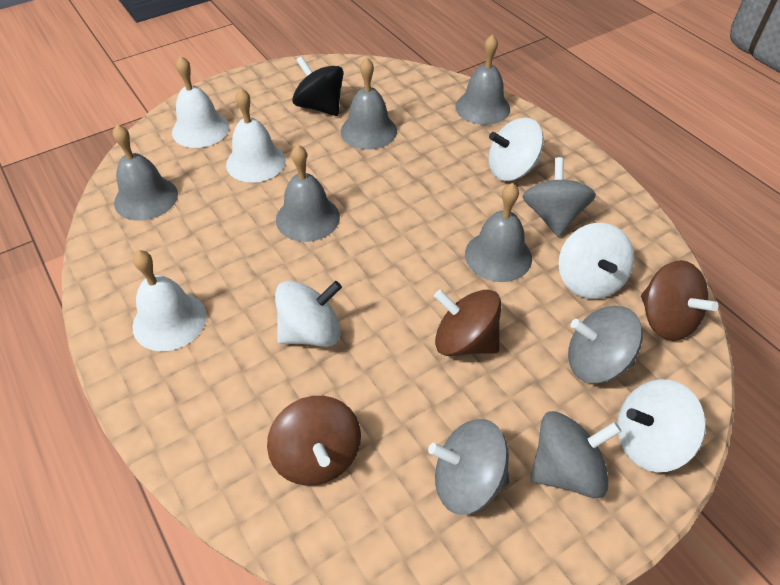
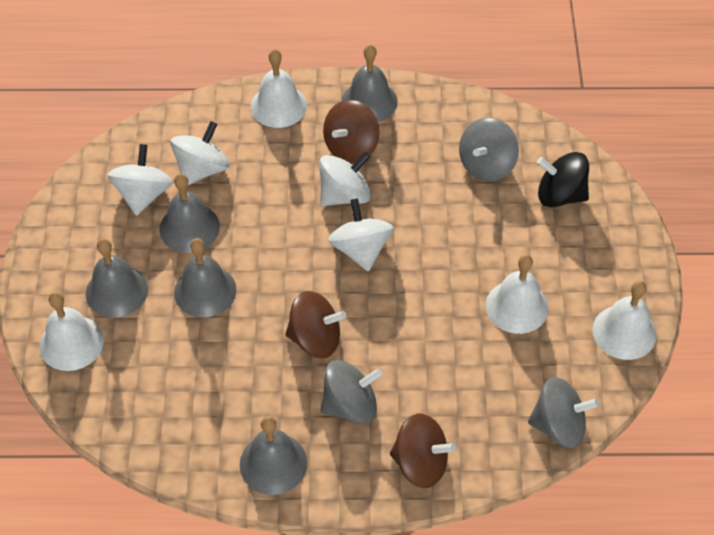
grey spinning top: 4 -> 3
white bell: 3 -> 4

